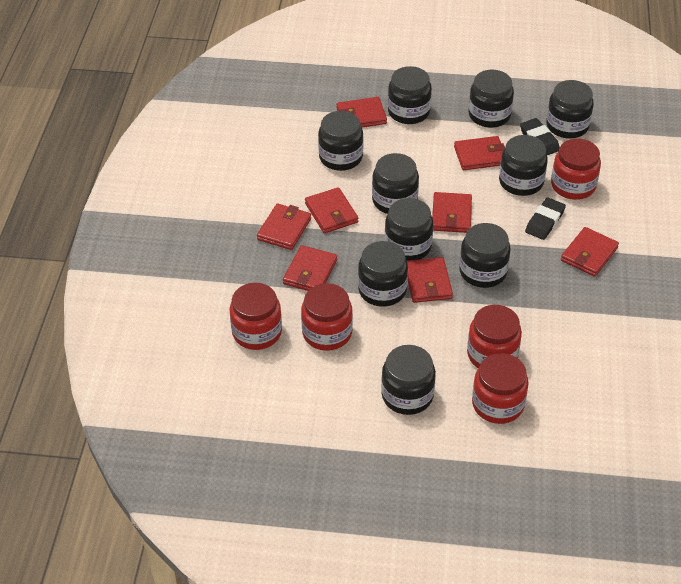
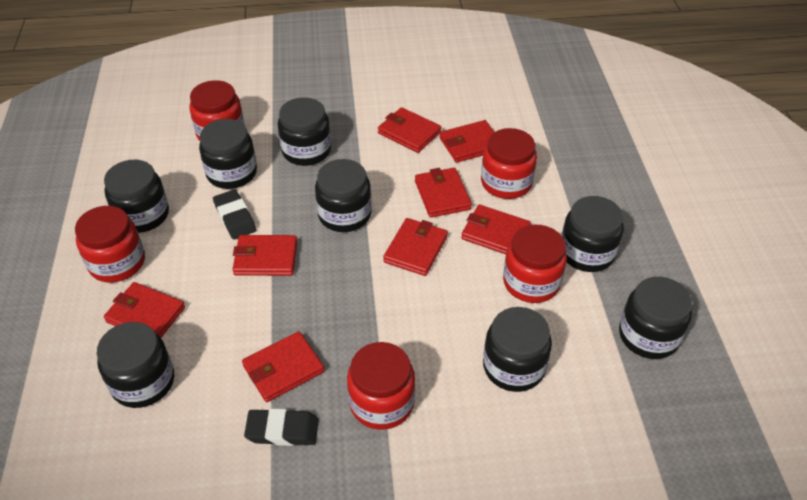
black jar: 10 -> 8

